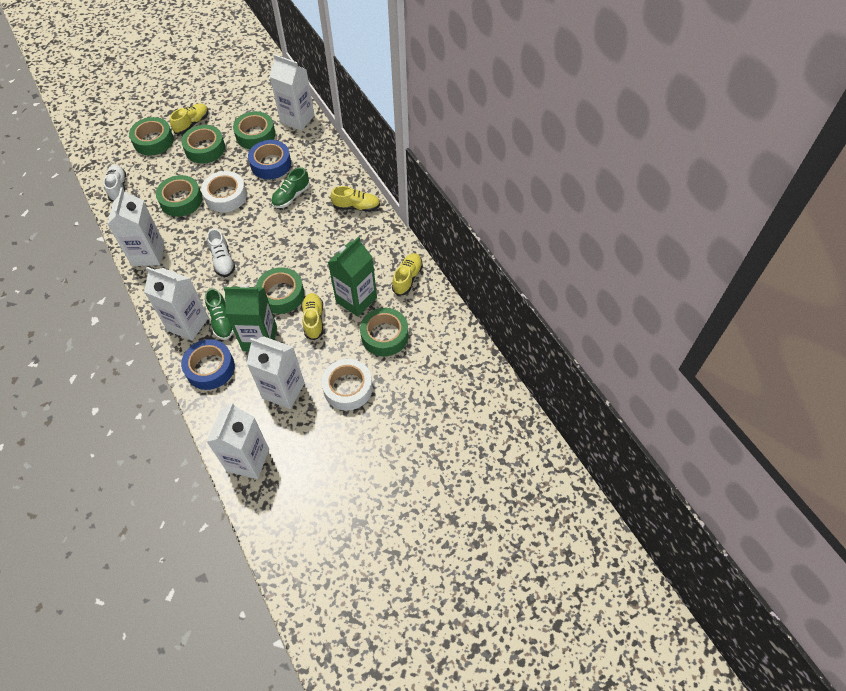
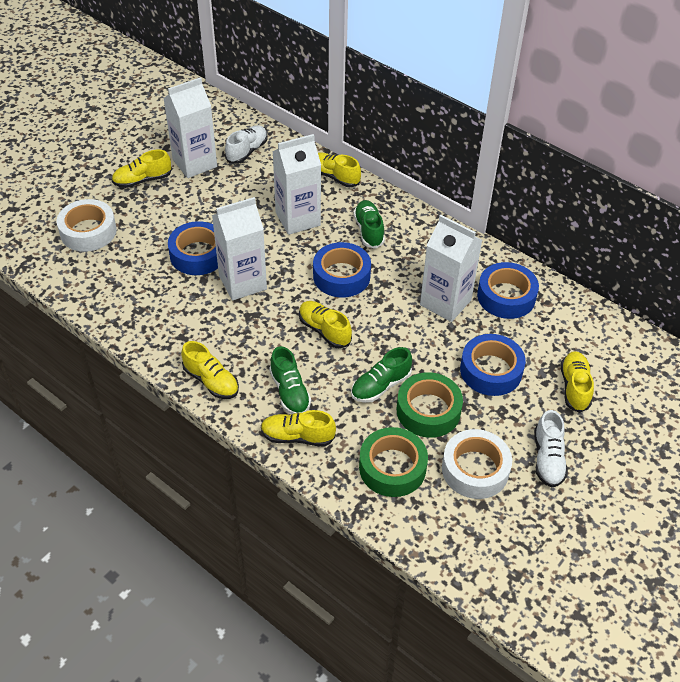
blue tape: 2 -> 4
green carton: 2 -> 0
green shoe: 2 -> 3
green tape: 6 -> 2
white carton: 5 -> 4
yellow shoe: 4 -> 6

